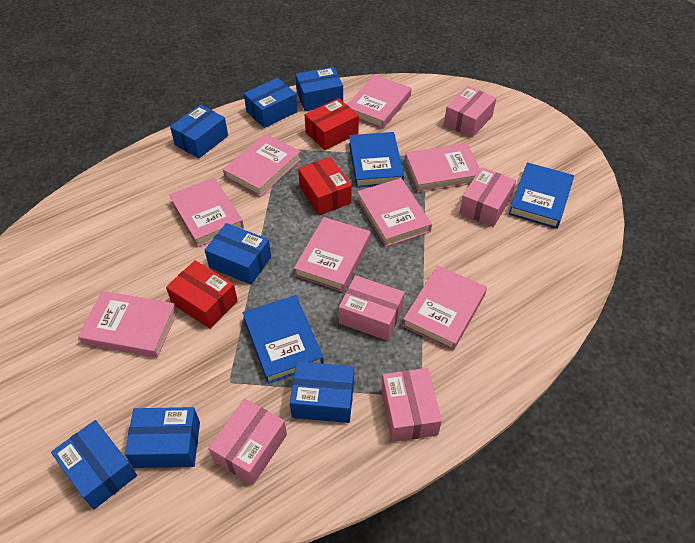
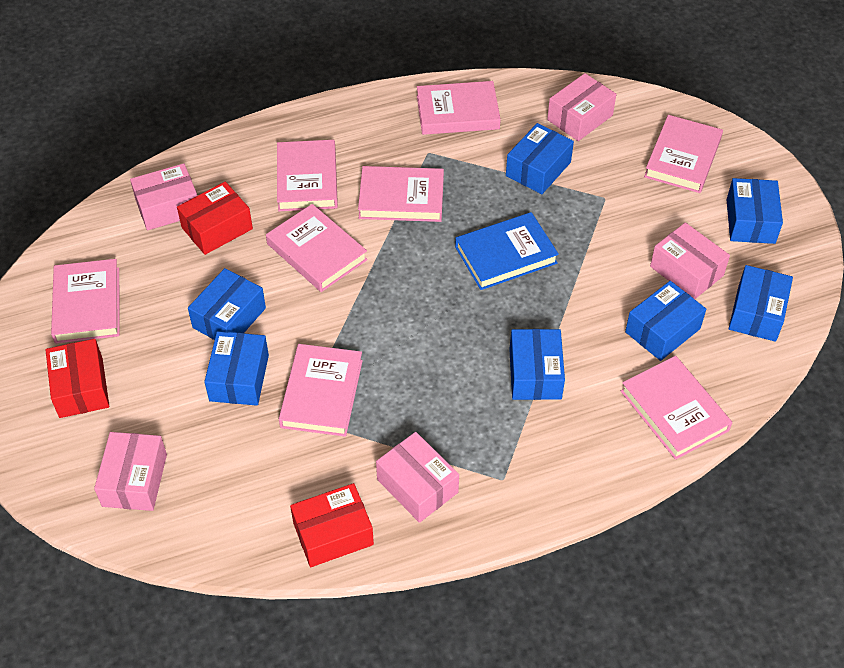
blue book: 3 -> 1

